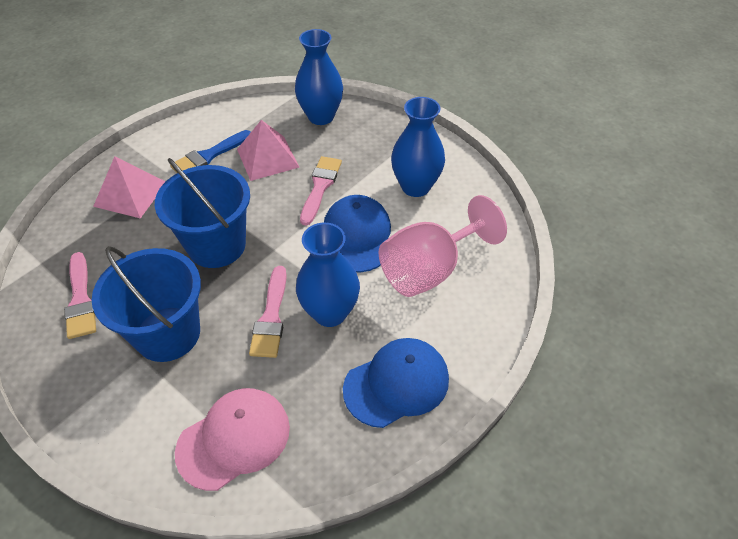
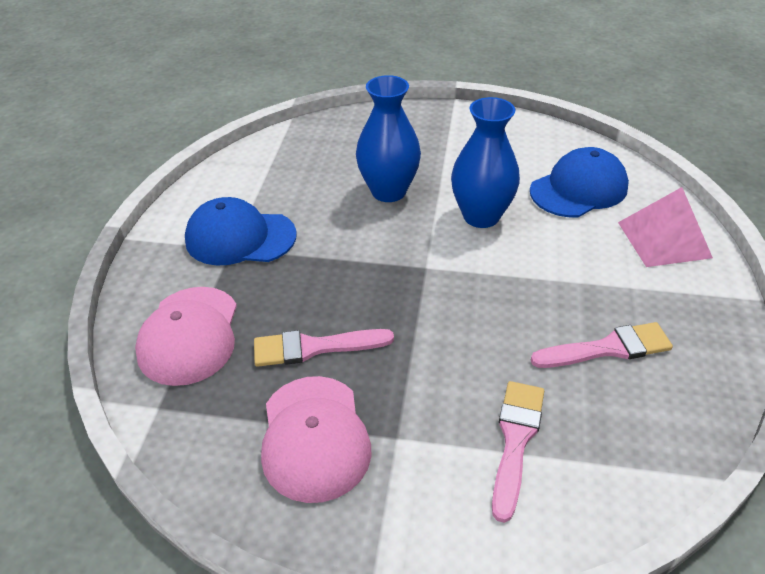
blue brush: 1 -> 0
blue bucket: 2 -> 0
blue vase: 3 -> 2
pink cap: 1 -> 2
pink goblet: 1 -> 0
pink pyramid: 2 -> 1

